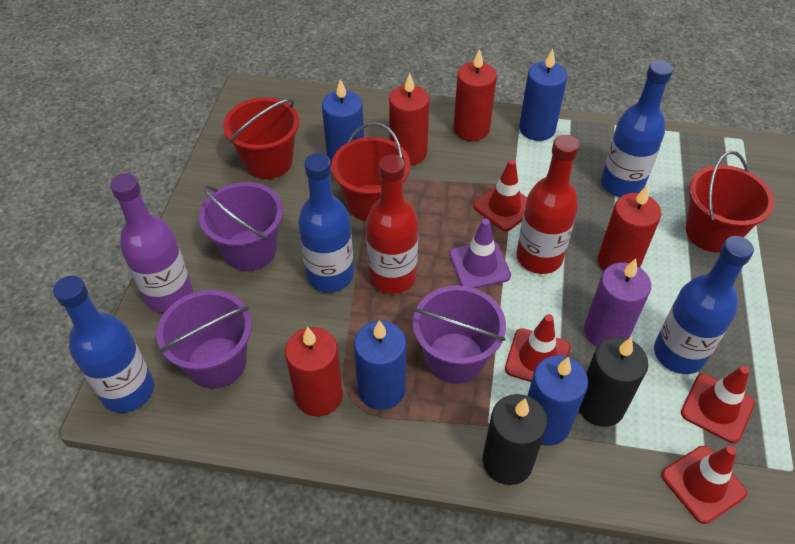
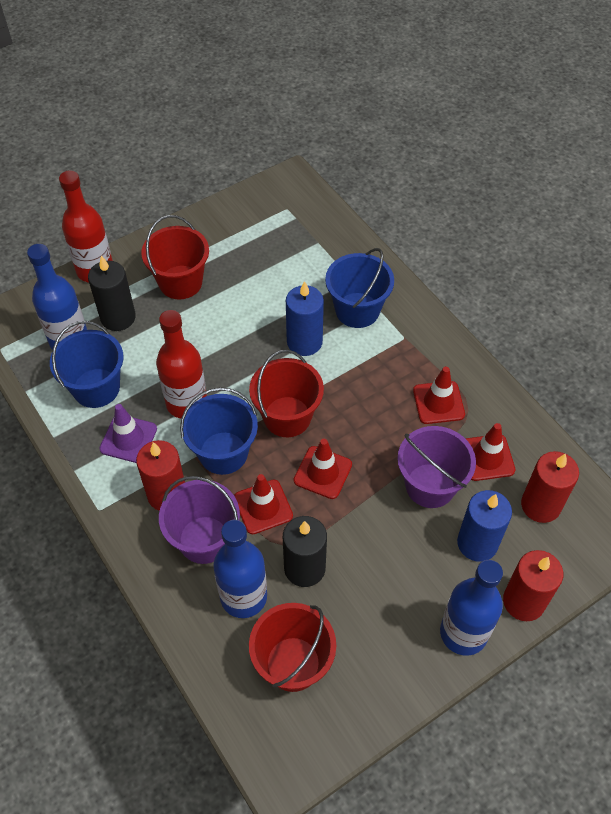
blue bottle: 4 -> 3
blue bucket: 0 -> 3
blue candle: 4 -> 2
purple bottle: 1 -> 0
purple bucket: 3 -> 2
purple candle: 1 -> 0
red candle: 4 -> 3

